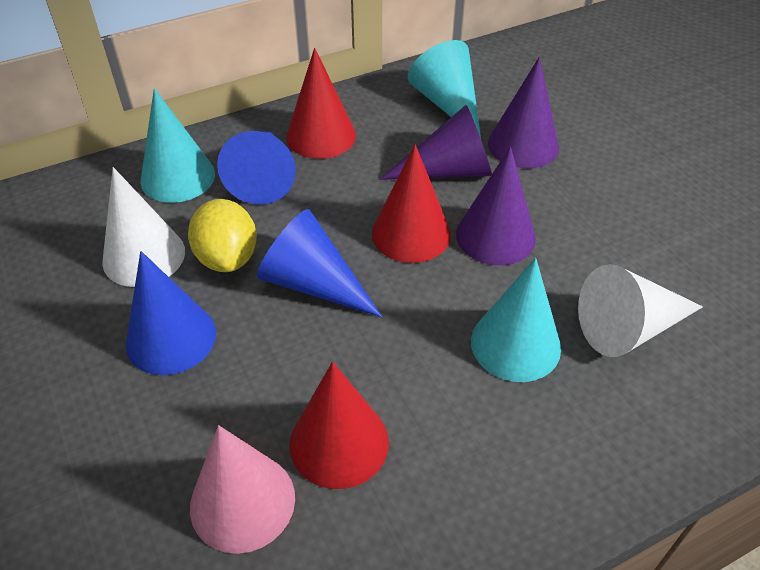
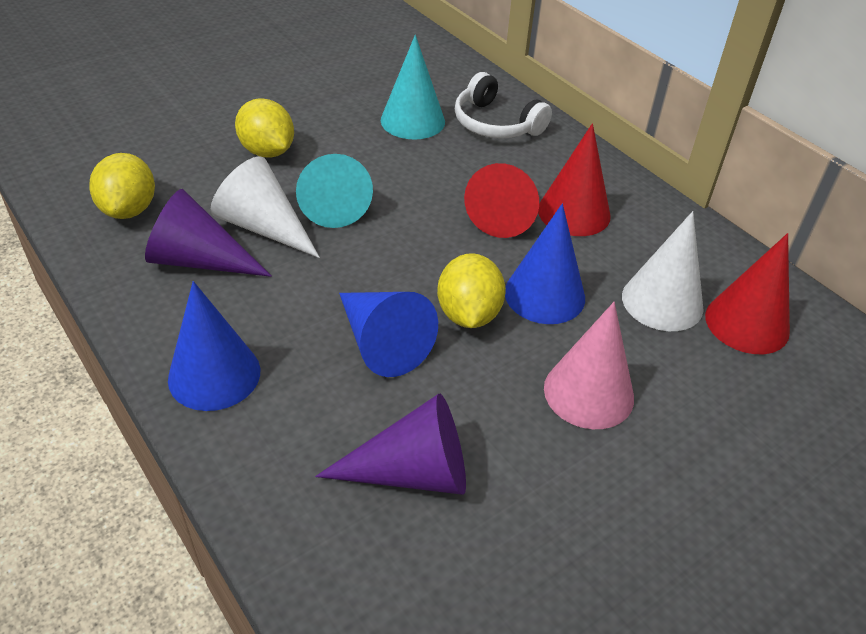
purple cone: 3 -> 2
turquoise cone: 3 -> 2
white headphones: 0 -> 1
yellow lemon: 1 -> 3

